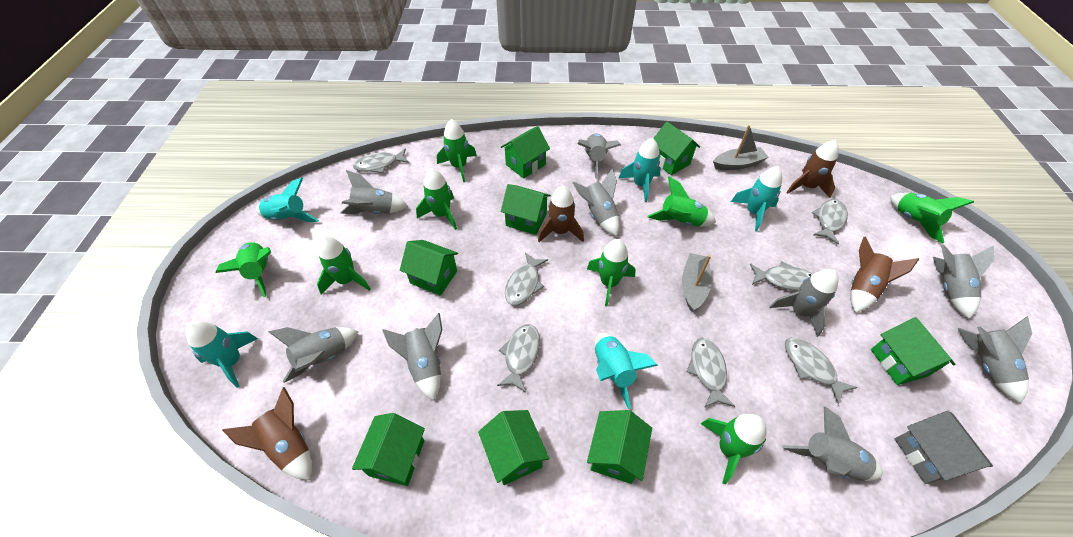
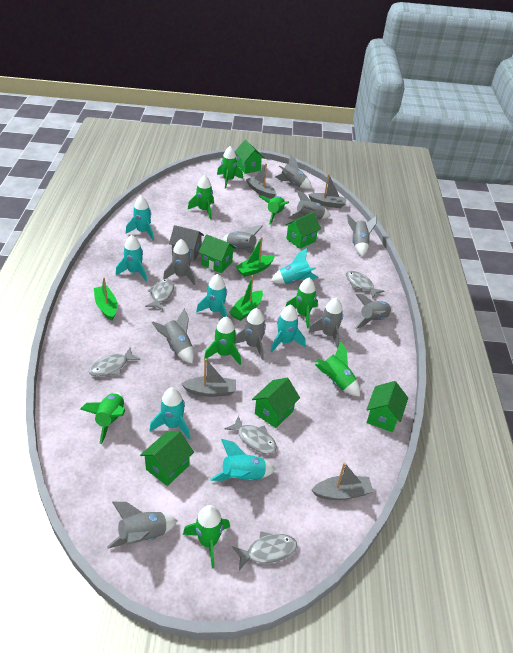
brown rocket: 4 -> 0
green boat: 0 -> 3
green house: 8 -> 6
grey boat: 2 -> 4
grey fish: 7 -> 5
grey rocket: 9 -> 10
turquoise rocket: 5 -> 7

